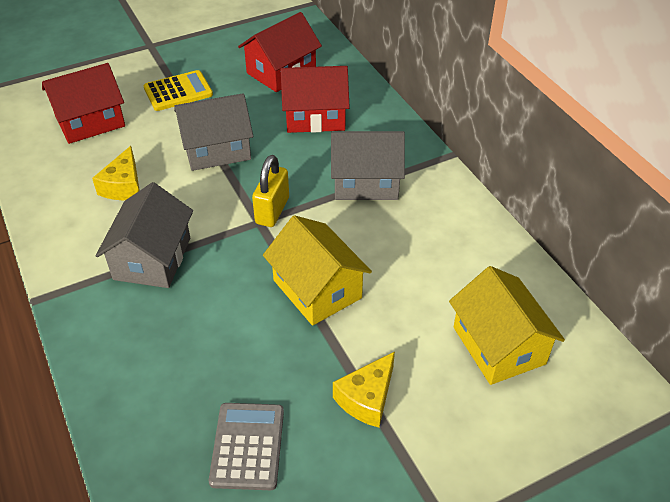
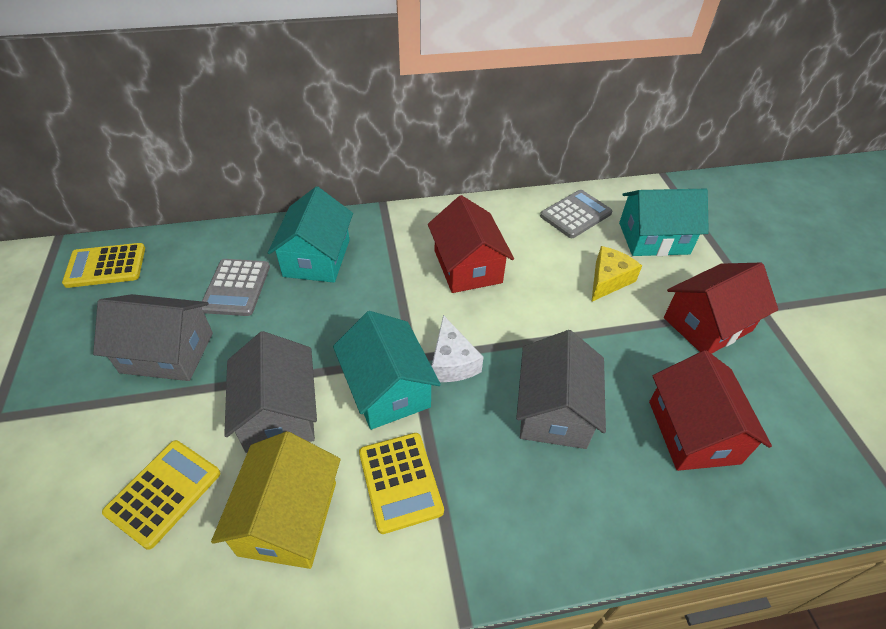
grey calculator: 1 -> 2
turquoise house: 0 -> 3
white cheese: 0 -> 1
yellow calculator: 1 -> 3
yellow cheese: 2 -> 1
yellow house: 2 -> 1
yellow padlock: 1 -> 0

